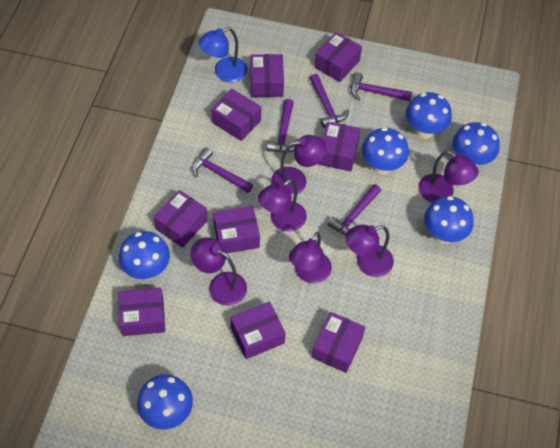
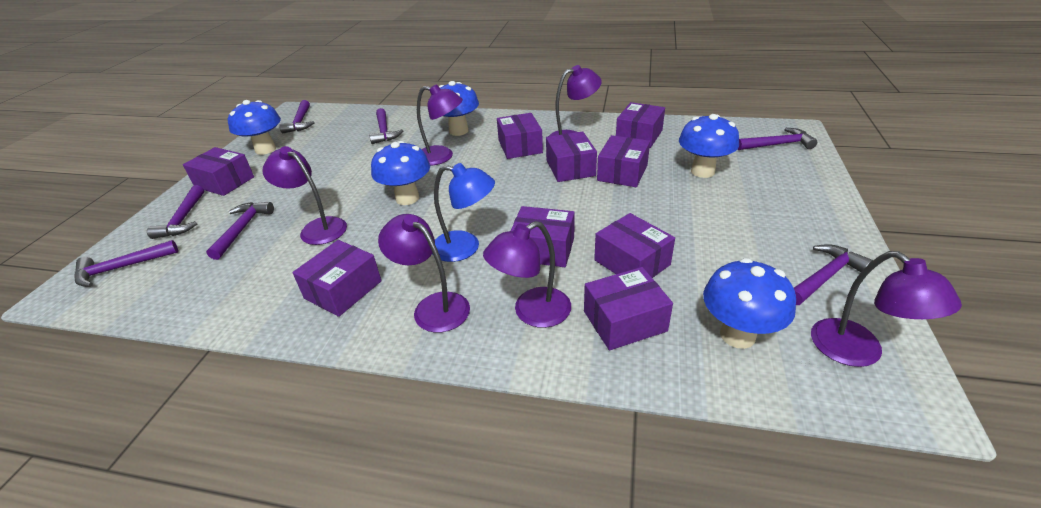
blue mushroom: 6 -> 5
purple hammer: 5 -> 7

